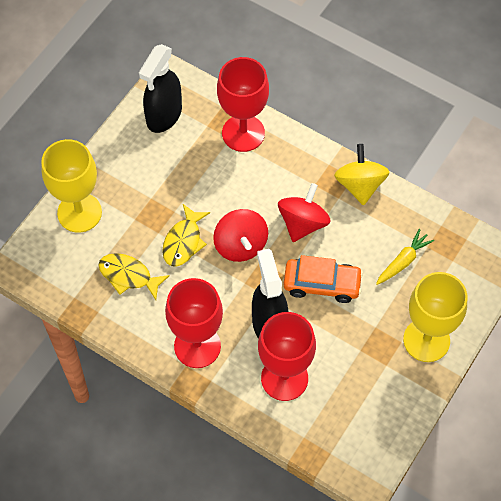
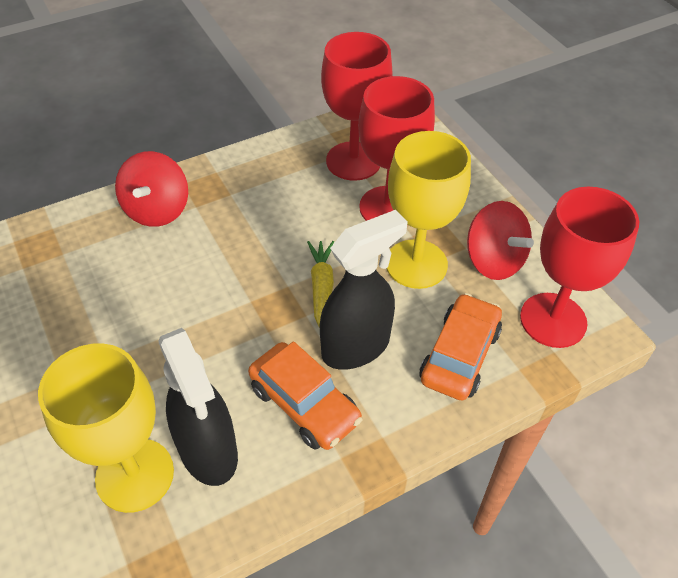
orange car: 1 -> 2
yellow fish: 2 -> 0
yellow spinning top: 1 -> 0

